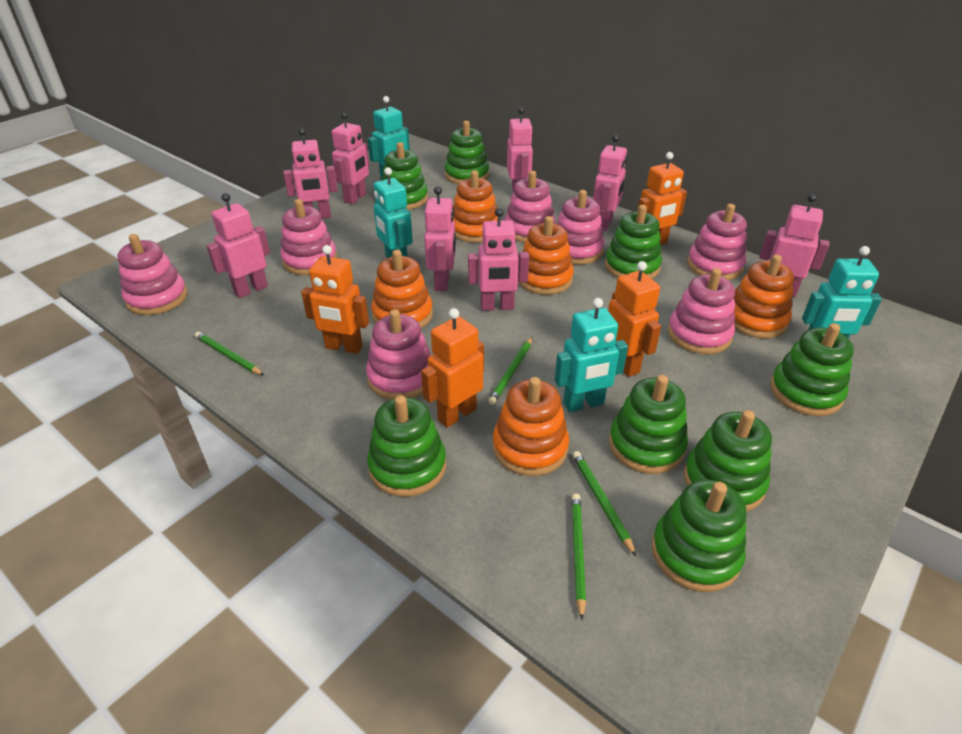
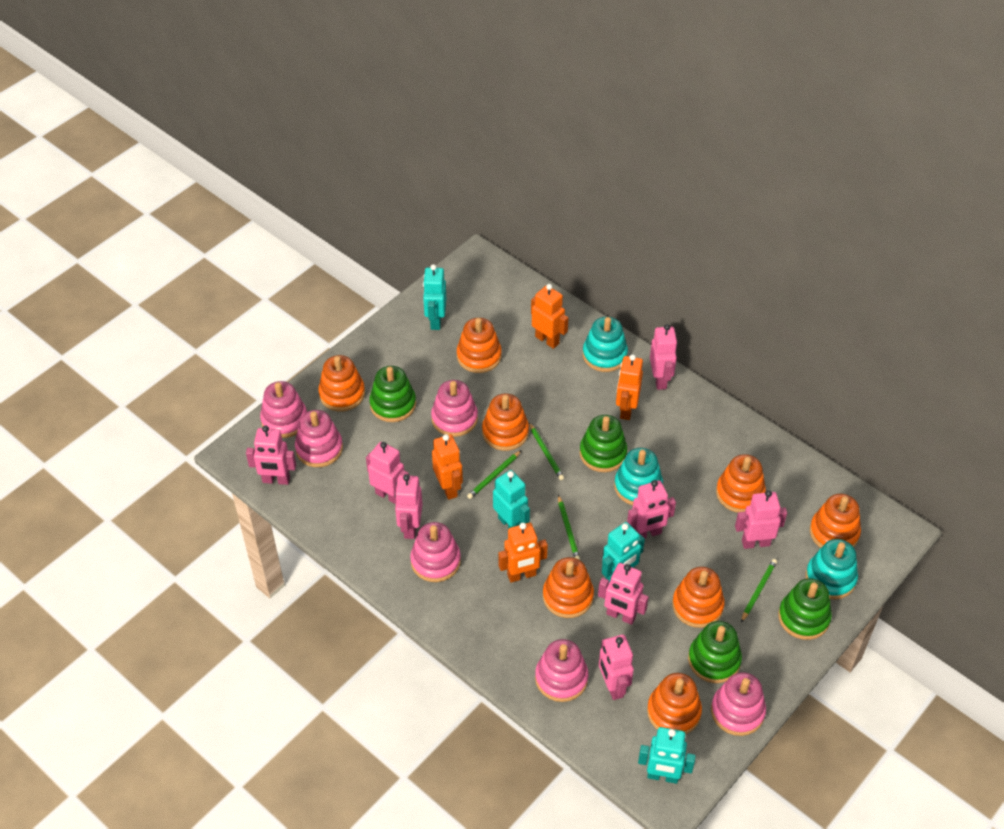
green stacking toy: 8 -> 4
orange stacking toy: 5 -> 8
pink stacking toy: 7 -> 6
turquoise stacking toy: 0 -> 3

